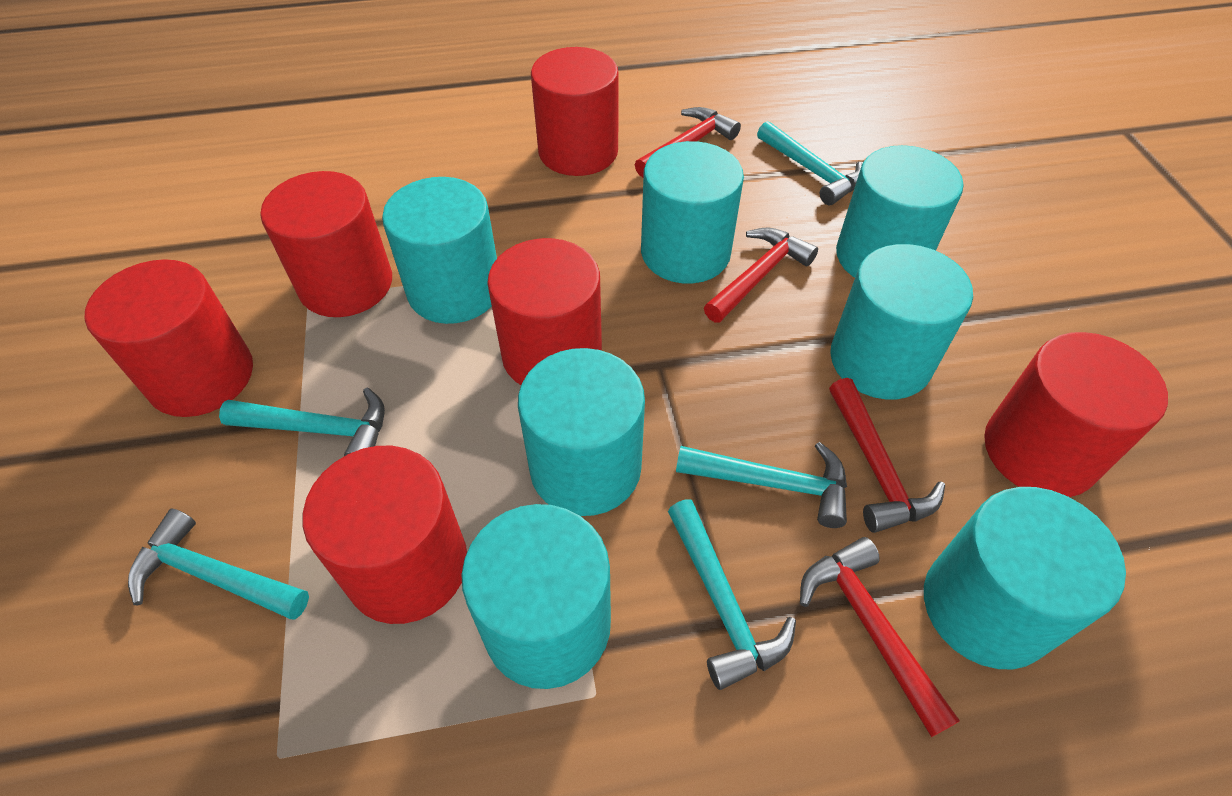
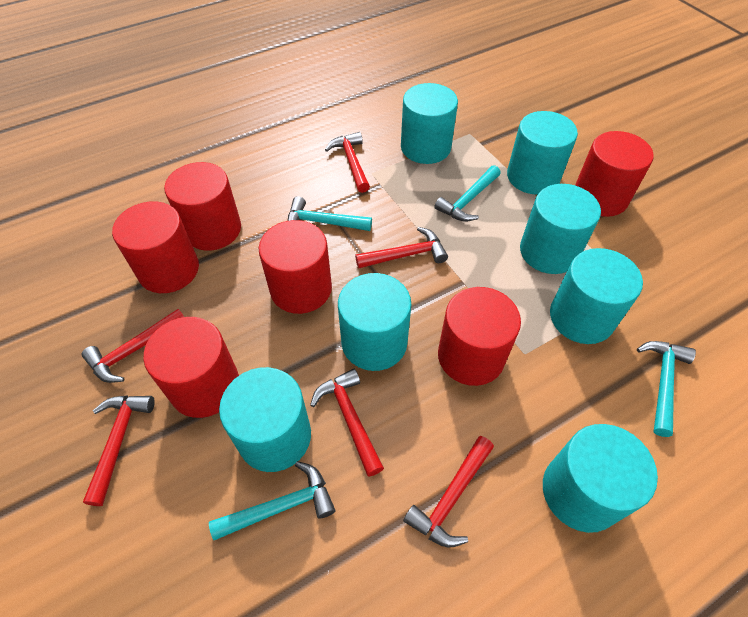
red hammer: 4 -> 6
turquoise hammer: 5 -> 4

